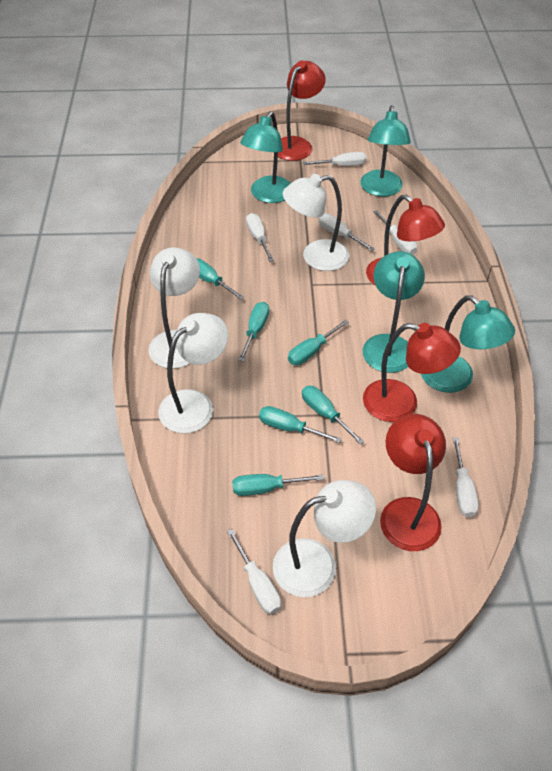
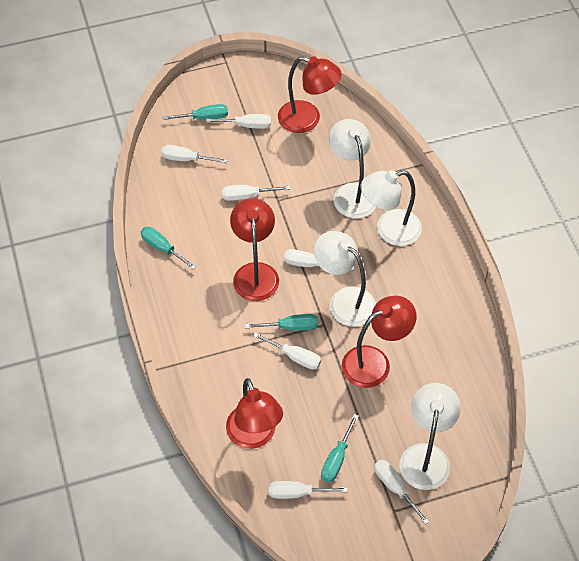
turquoise lamp: 4 -> 0
turquoise screwdriver: 6 -> 4
white screwdriver: 6 -> 7

